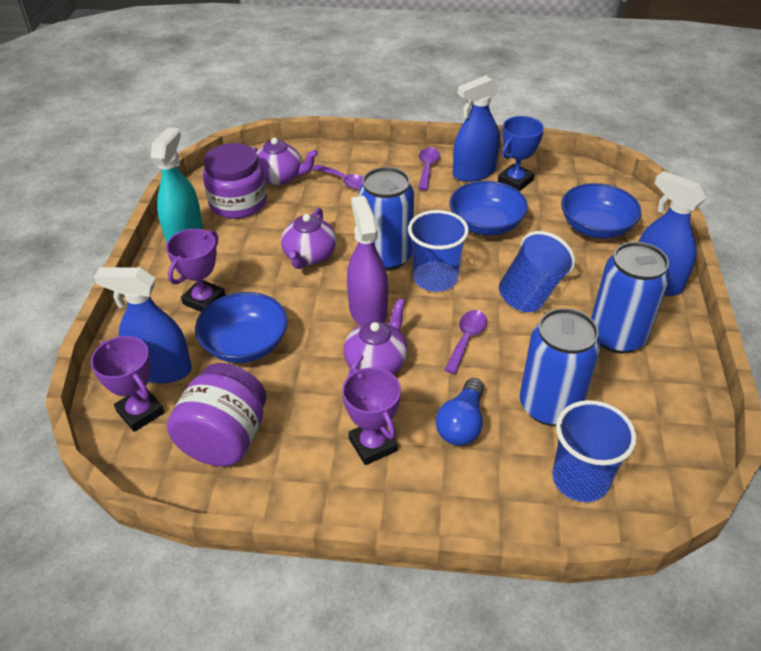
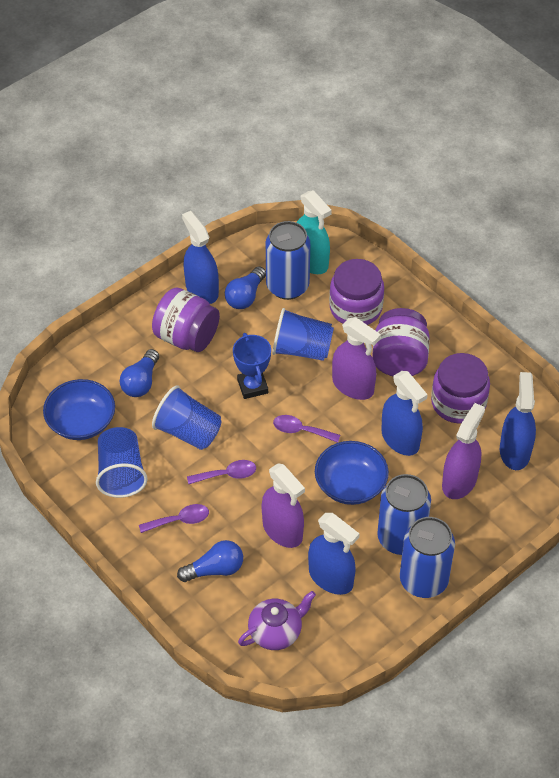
blue bowl: 3 -> 2
blue light bulb: 1 -> 3
blue spray bottle: 3 -> 4
purple jar: 2 -> 4
purple spray bottle: 1 -> 3
purple teapot: 3 -> 1
purple trophy: 3 -> 0

